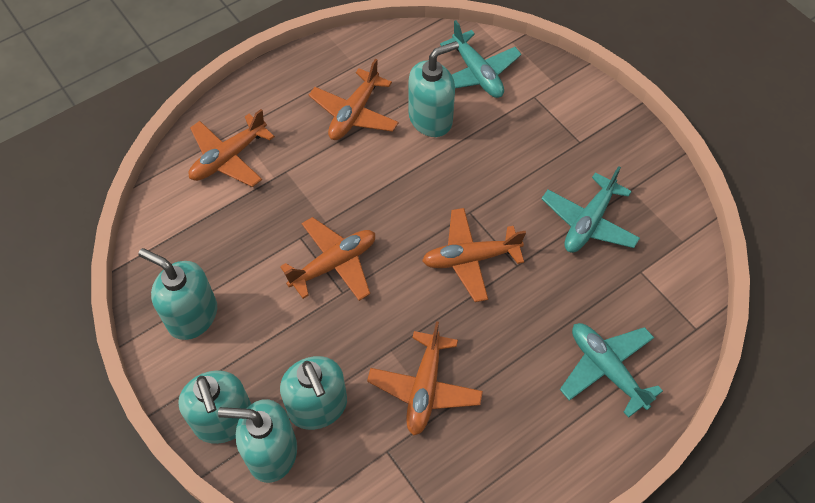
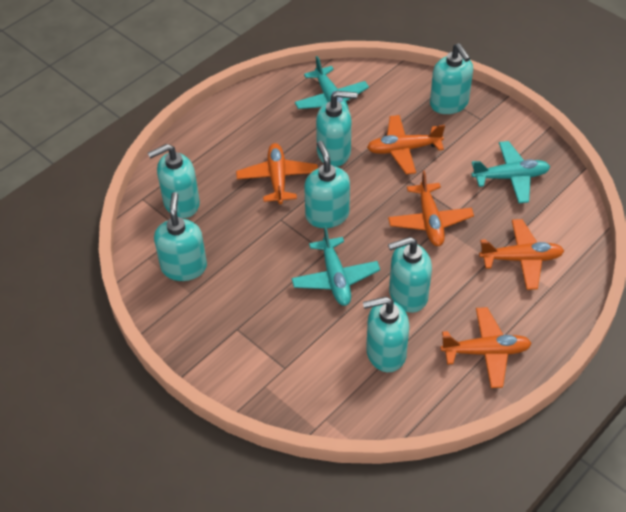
turquoise soap dispenser: 5 -> 7

